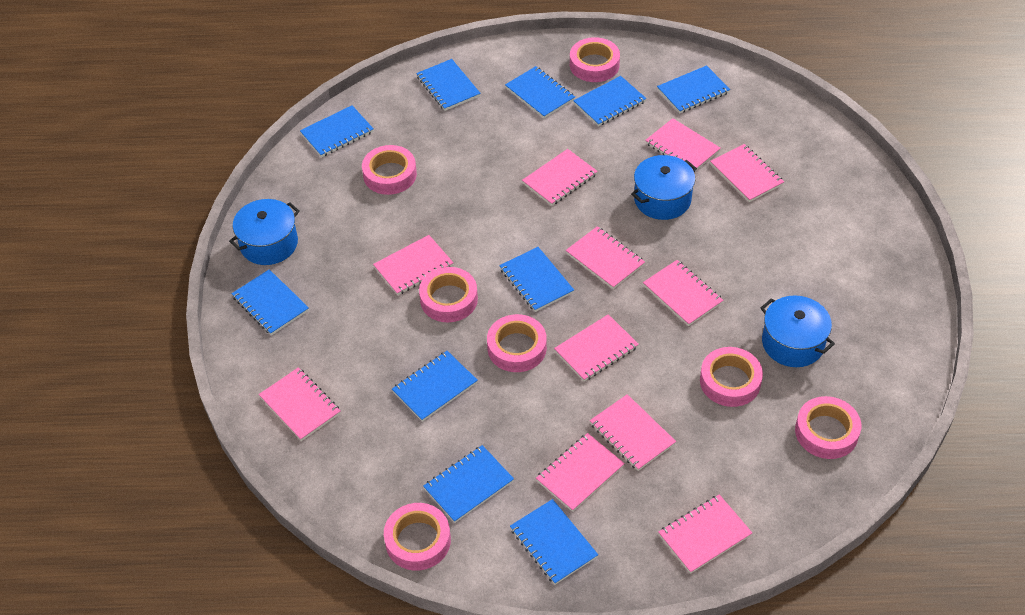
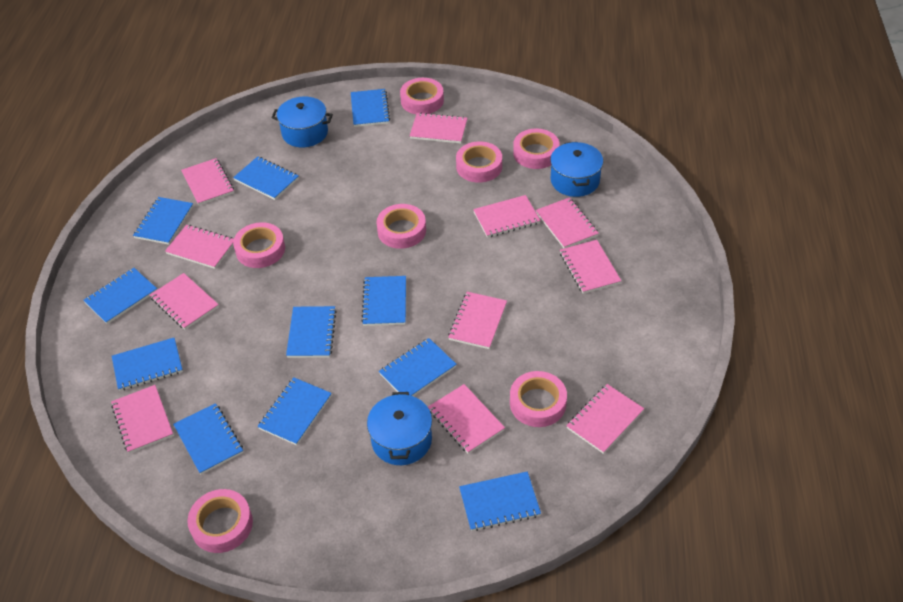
blue notebook: 10 -> 11

